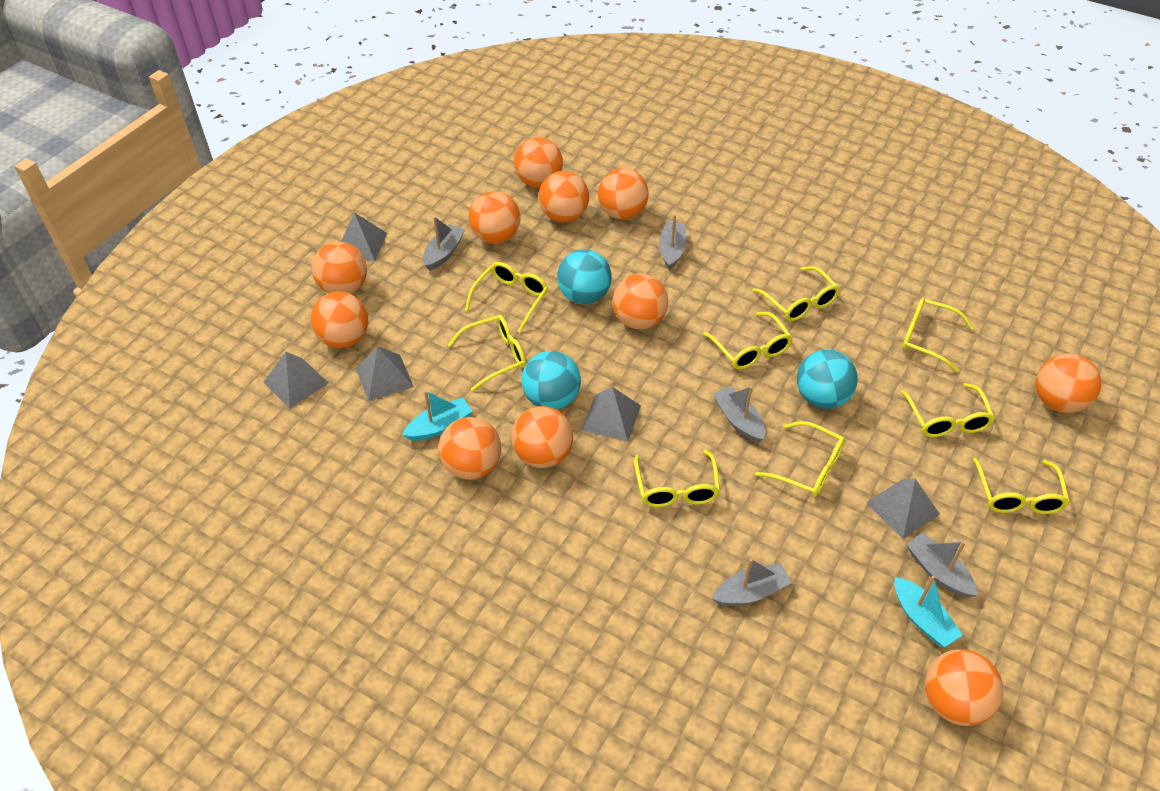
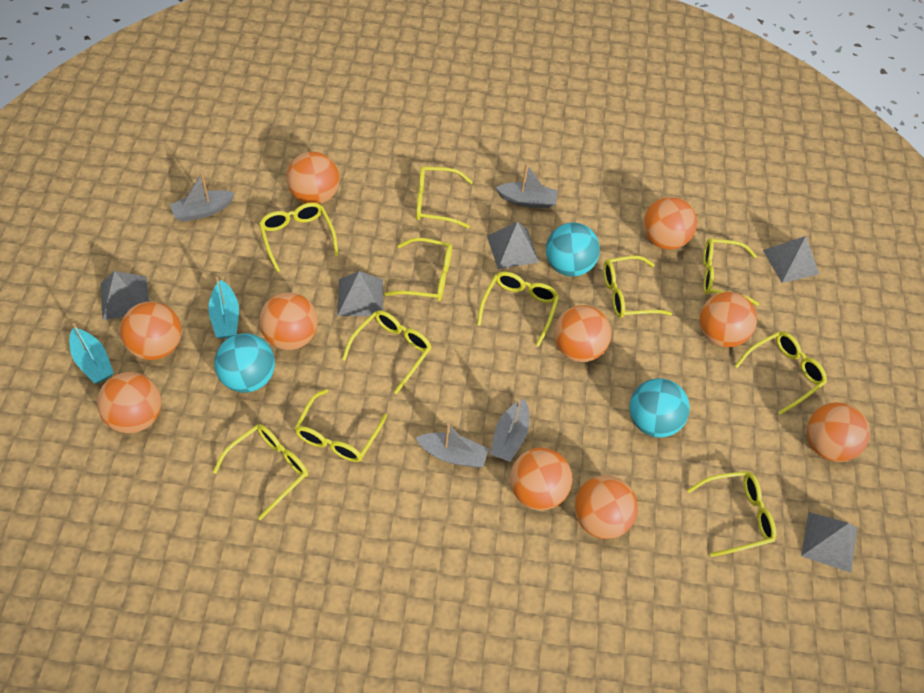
grey boat: 5 -> 4
orange ball: 11 -> 10
yellow glasses: 9 -> 11

